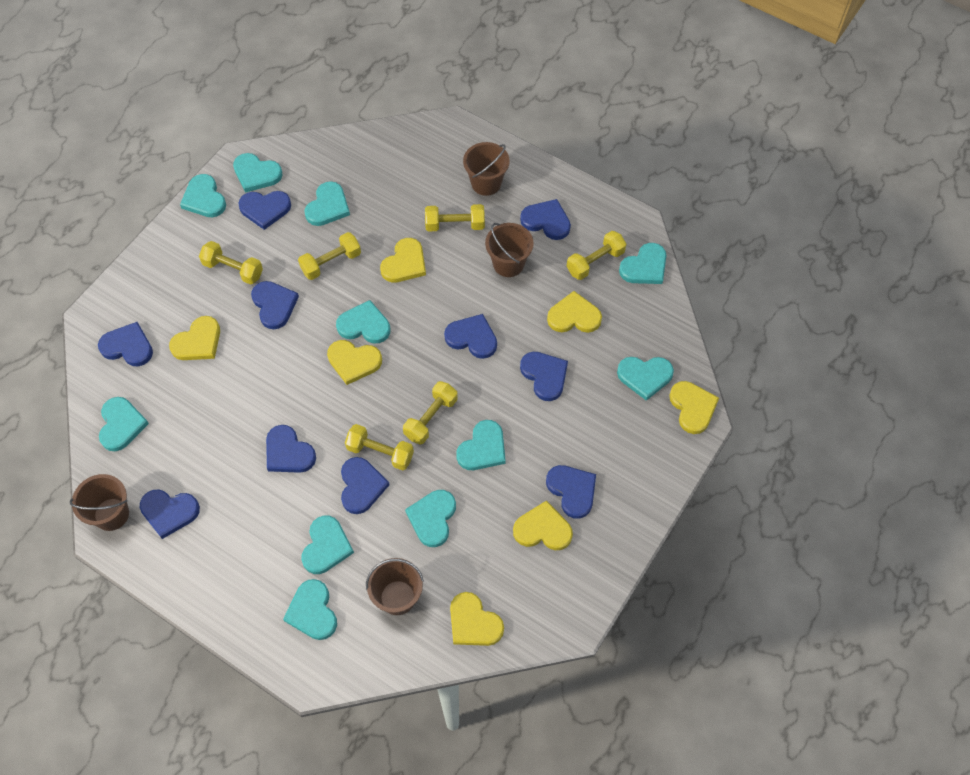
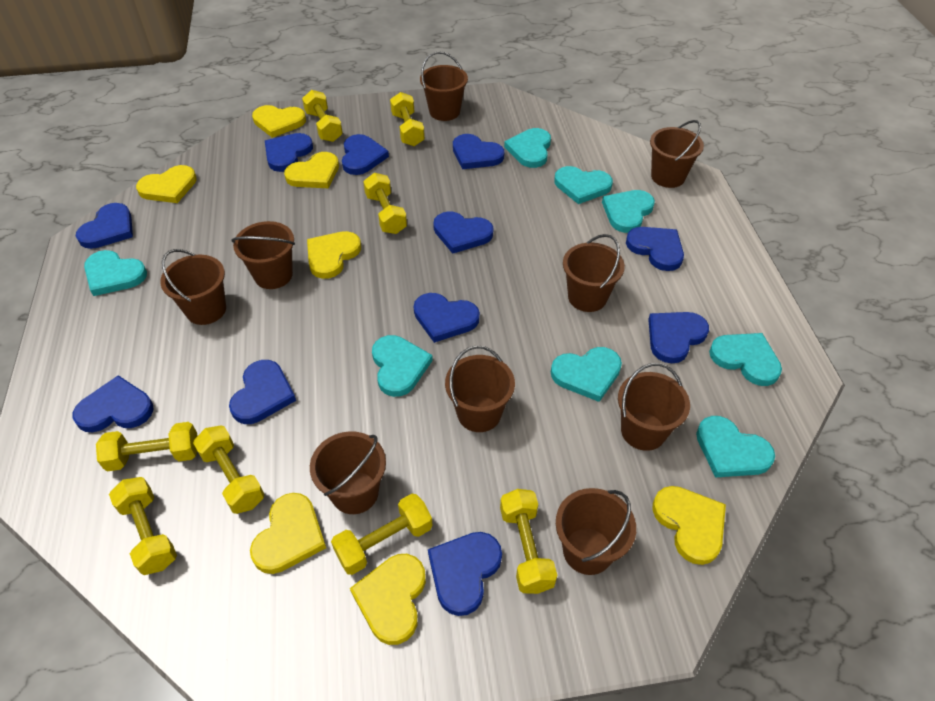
blue heart: 10 -> 11
brown bucket: 4 -> 9
turquoise heart: 11 -> 8
yellow dumbbell: 6 -> 8

